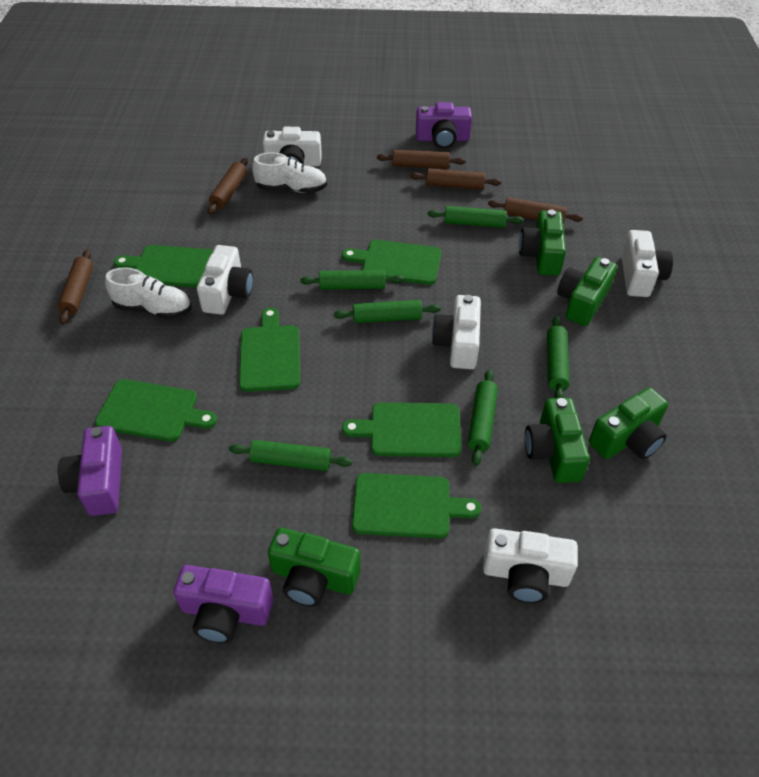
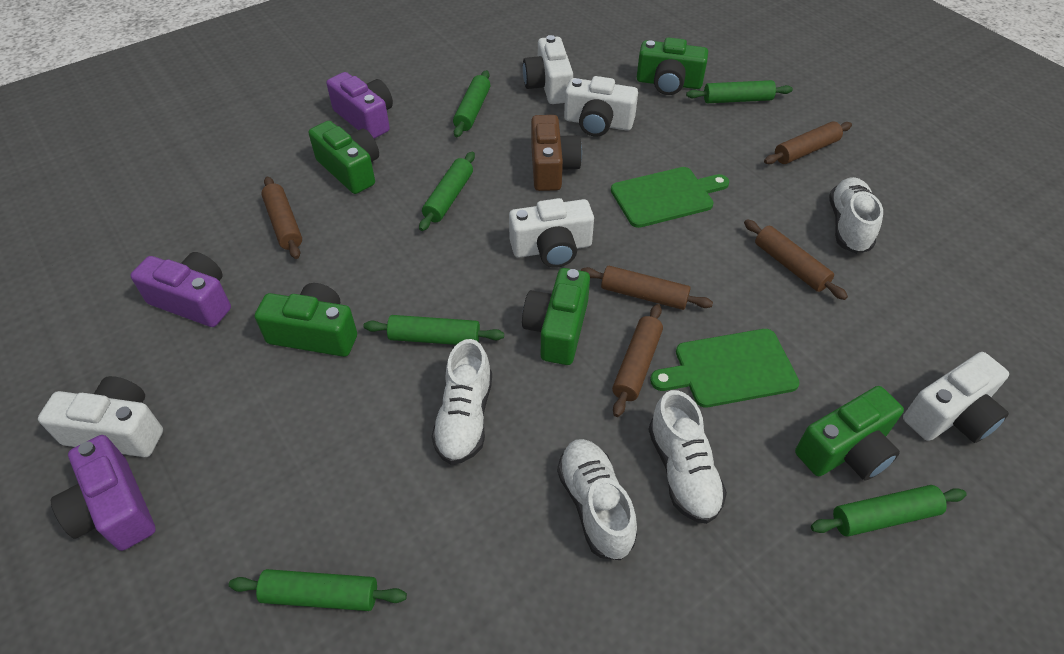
brown camera: 0 -> 1
green cutting board: 6 -> 2
white shoe: 2 -> 4

